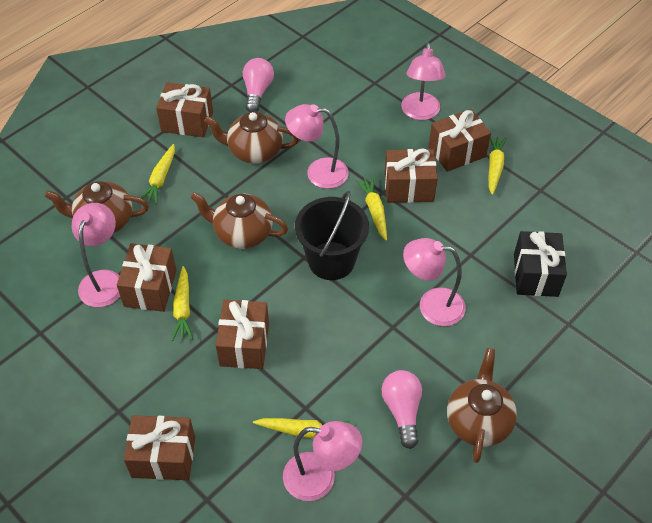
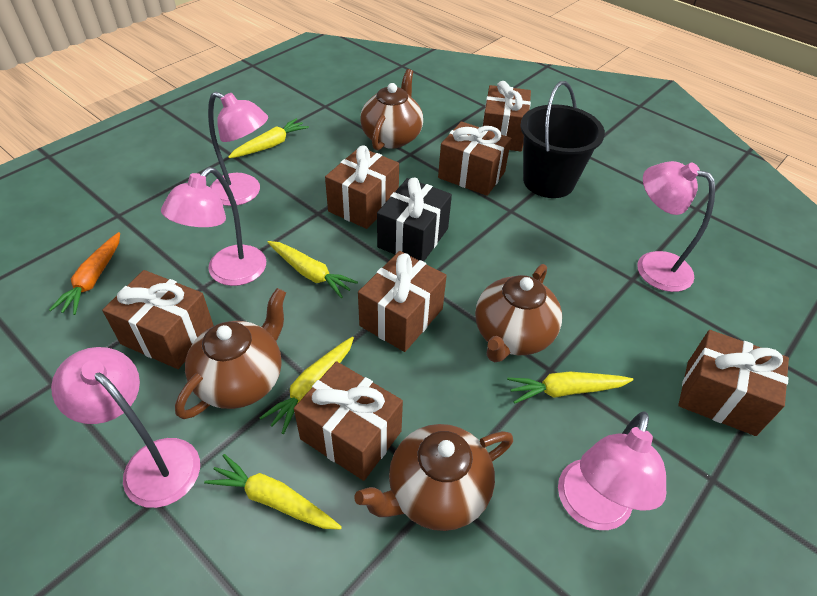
brown gift: 6 -> 7
orange carrot: 0 -> 1
pink light bulb: 2 -> 0

